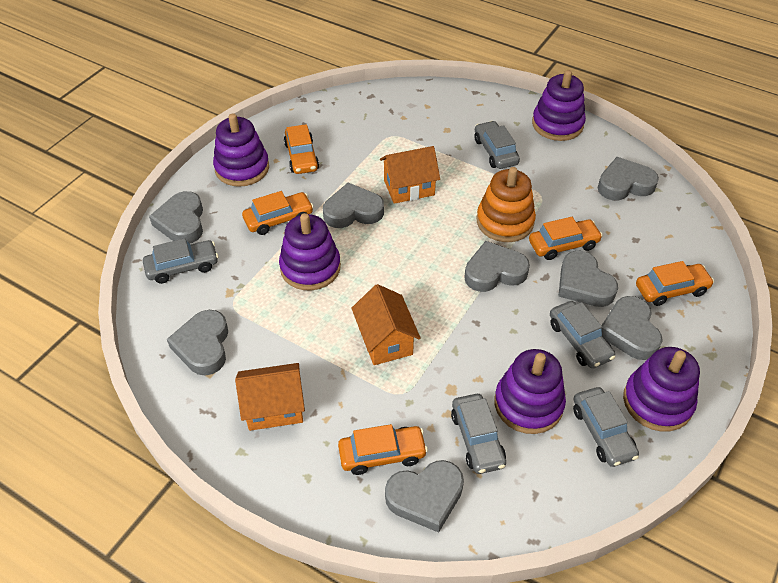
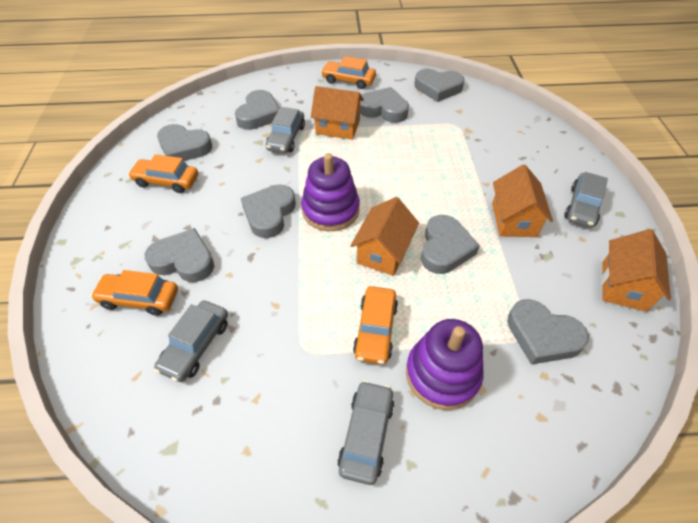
grey car: 5 -> 4
orange car: 5 -> 4
orange house: 3 -> 4
orange stacking toy: 1 -> 0
purple stacking toy: 5 -> 2

